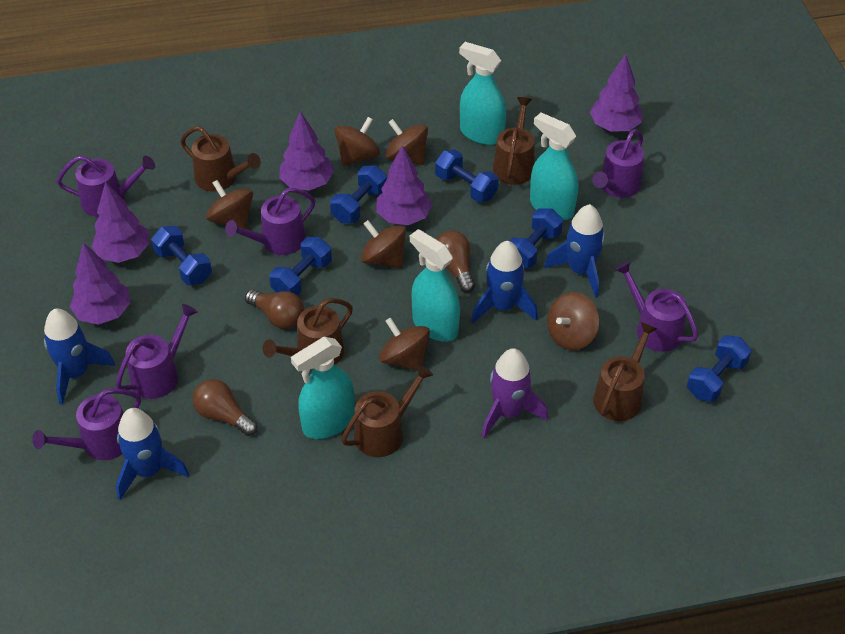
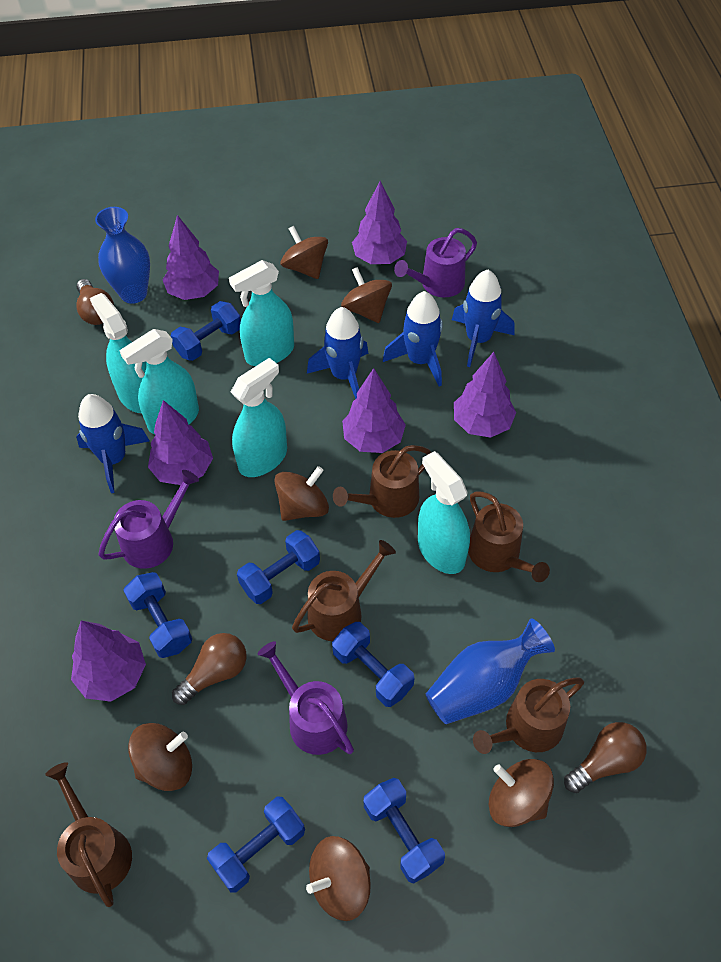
blue vase: 0 -> 2
purple rocket: 1 -> 0
purple tree: 5 -> 6
purple watering can: 6 -> 3
turquoise spray bottle: 4 -> 5

